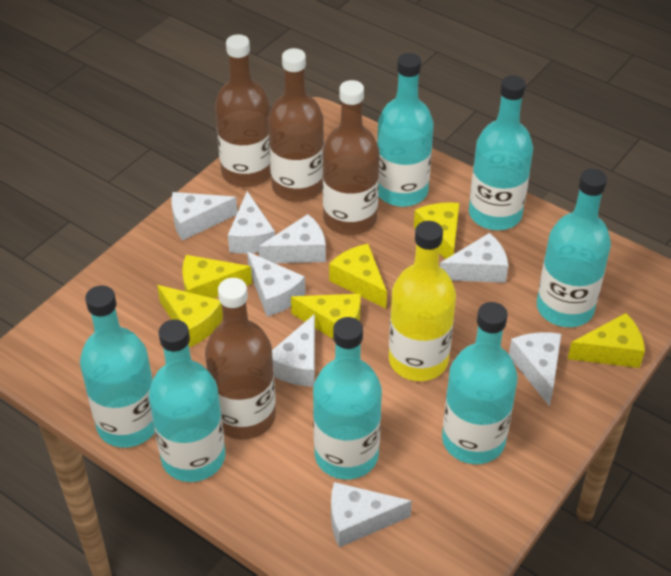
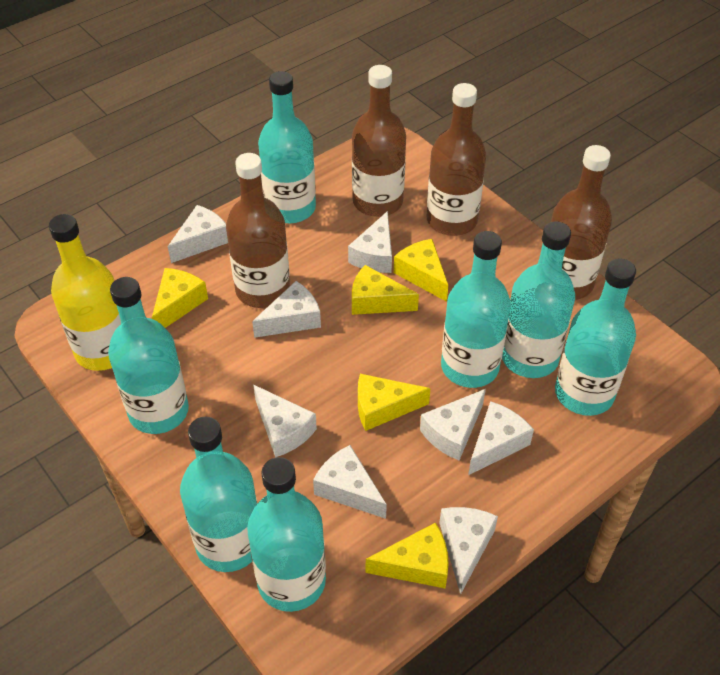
yellow cheese: 6 -> 5

